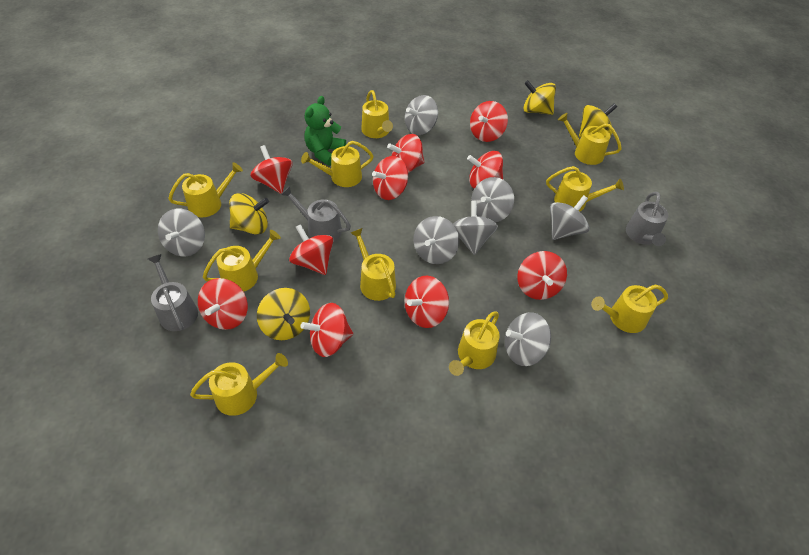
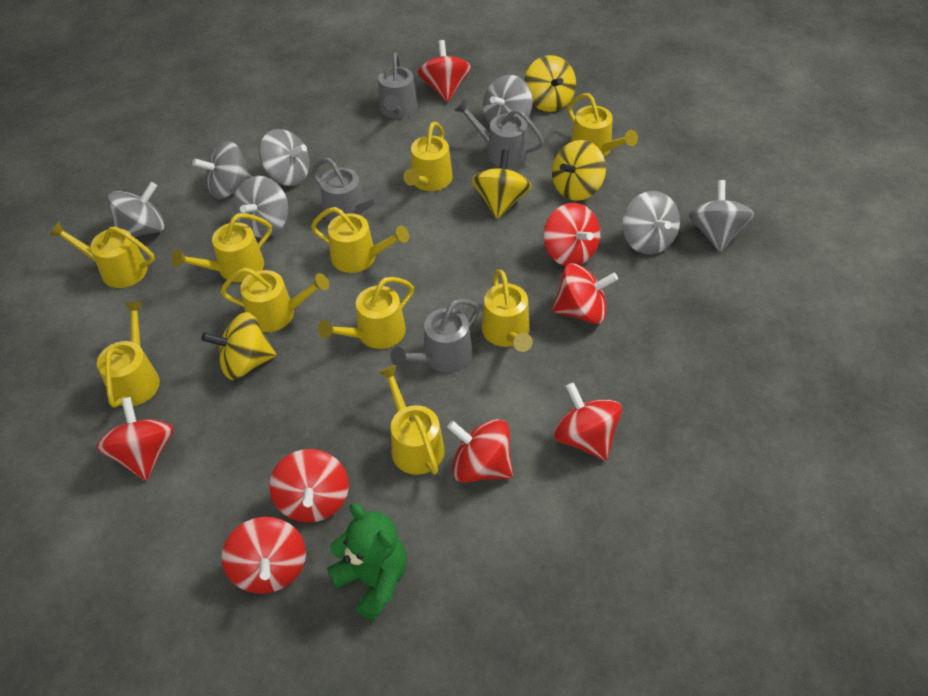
grey watering can: 3 -> 4
red spinning top: 10 -> 8

